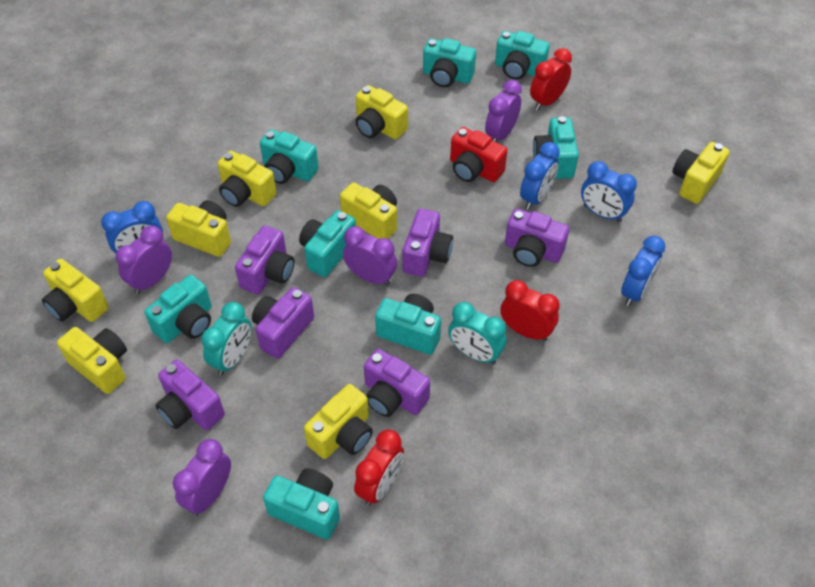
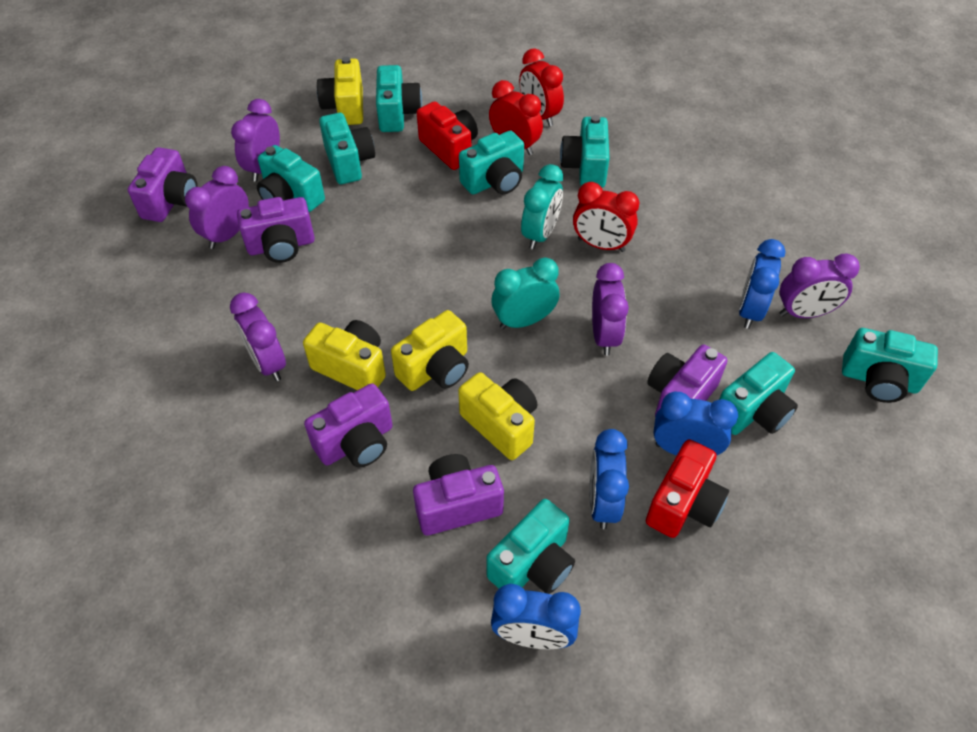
purple camera: 6 -> 5
purple clock: 4 -> 5
red camera: 1 -> 2
yellow camera: 8 -> 4

